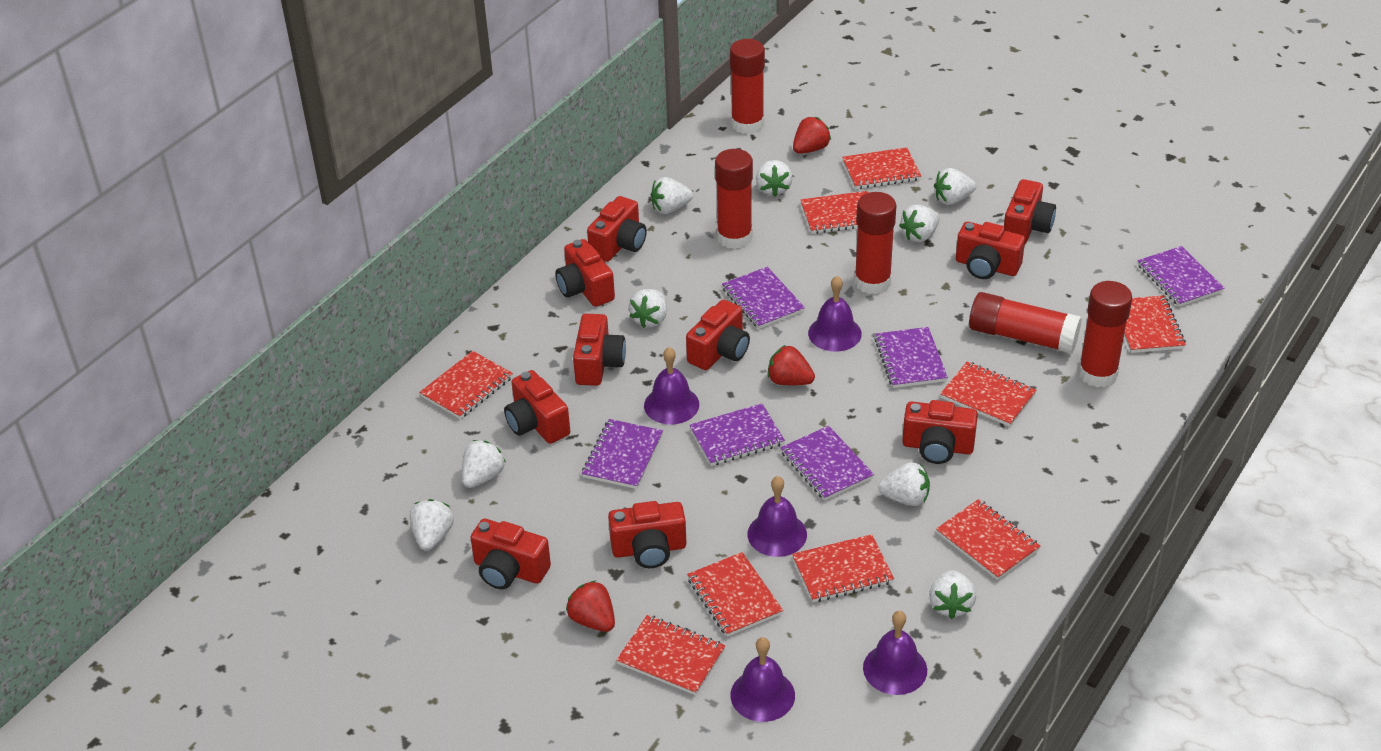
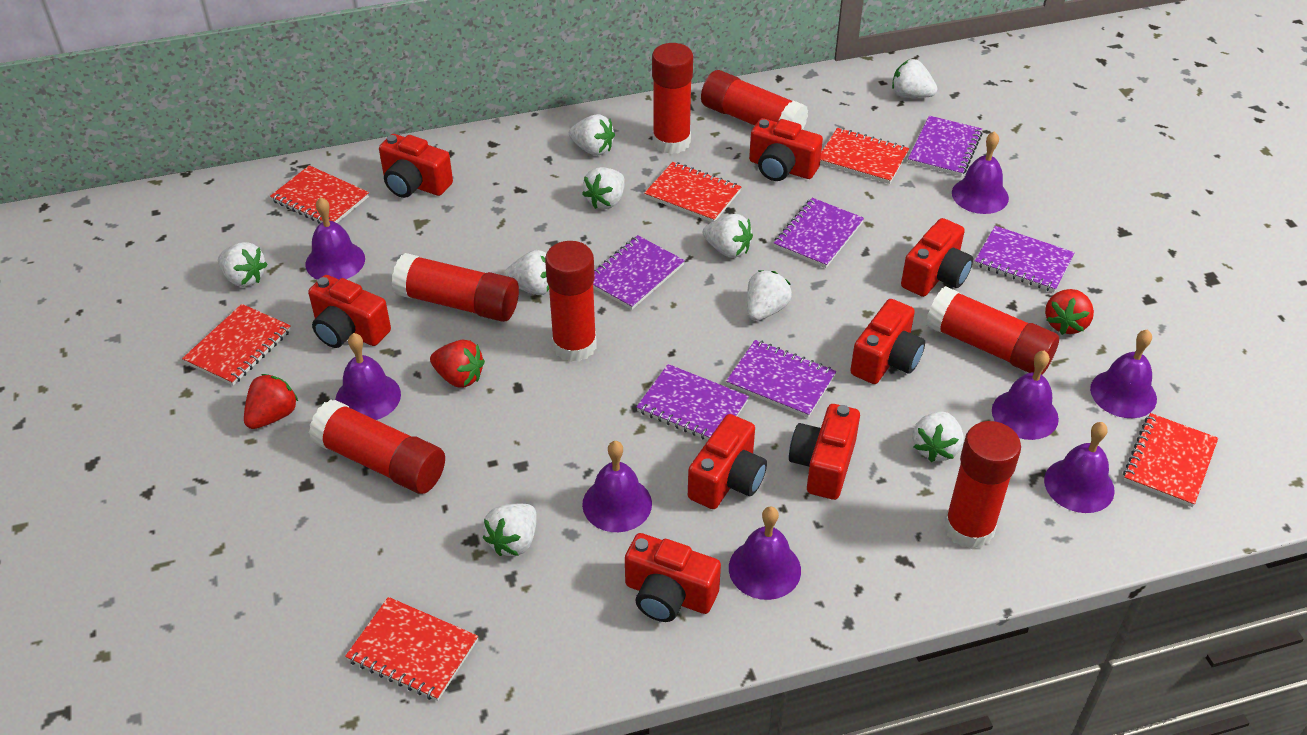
purple bell: 5 -> 8
red camera: 10 -> 8
red glue stick: 5 -> 7
red notebook: 9 -> 6

